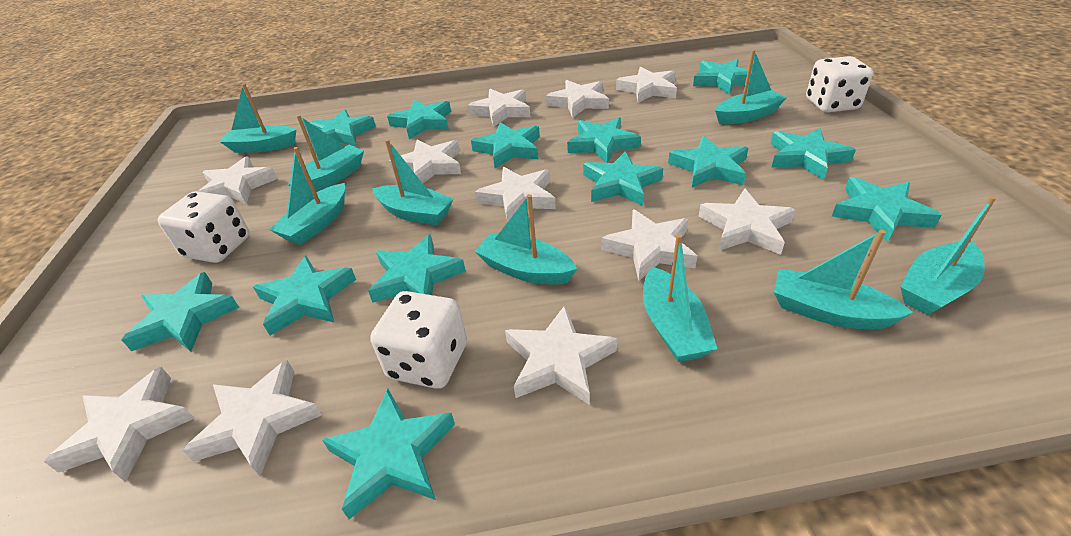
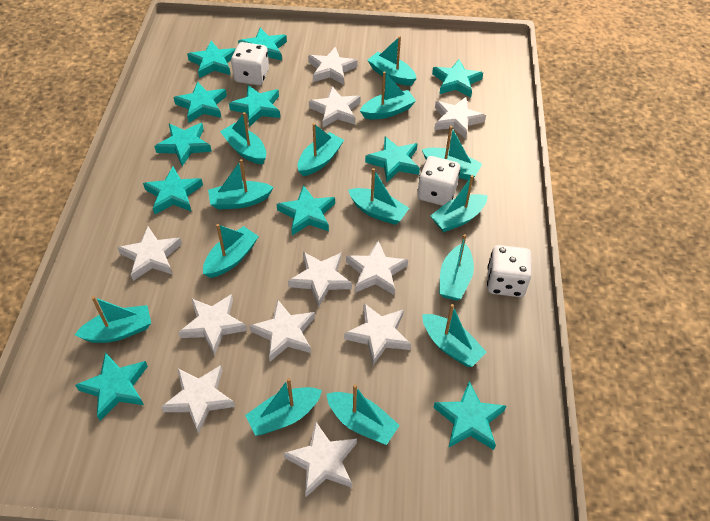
turquoise boat: 9 -> 14
turquoise star: 13 -> 11

